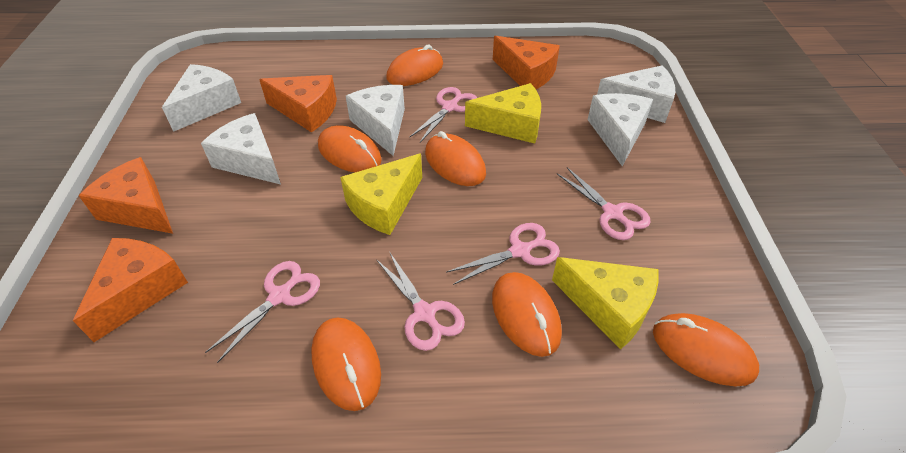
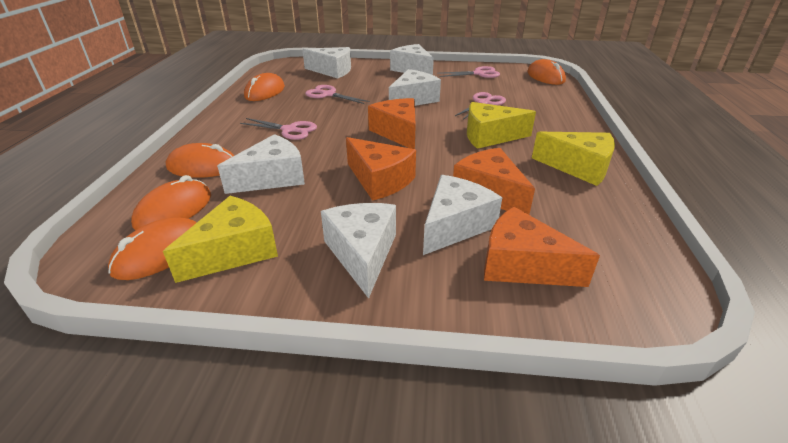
orange mouse: 6 -> 5
pink scissors: 5 -> 4
white cheese: 5 -> 6

